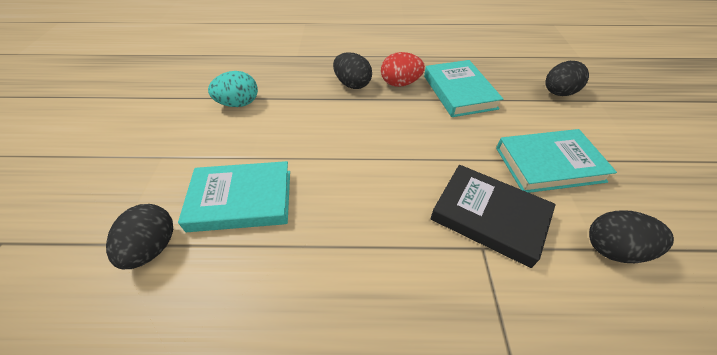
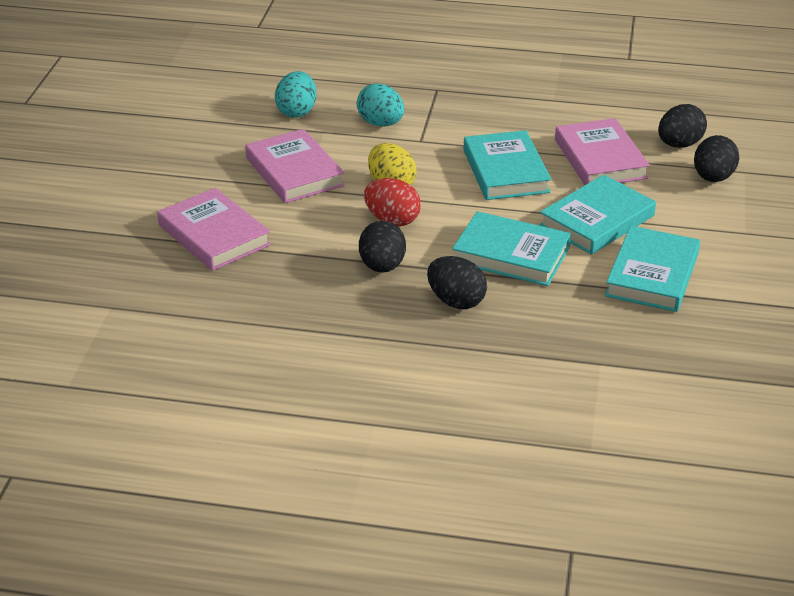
black book: 1 -> 0
pink book: 0 -> 3
turquoise book: 3 -> 4
turquoise egg: 1 -> 2
yellow egg: 0 -> 1

